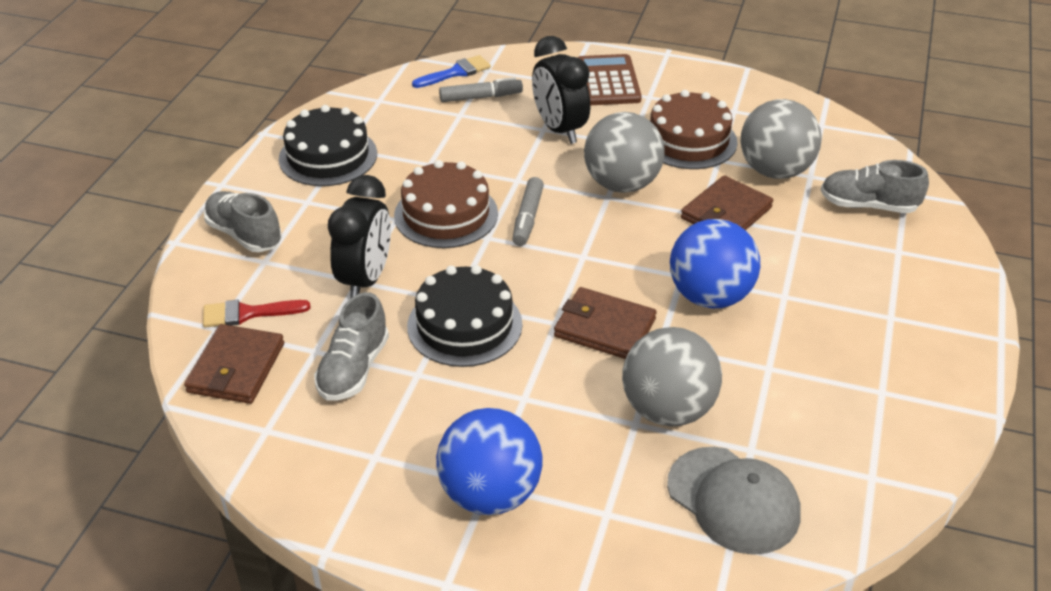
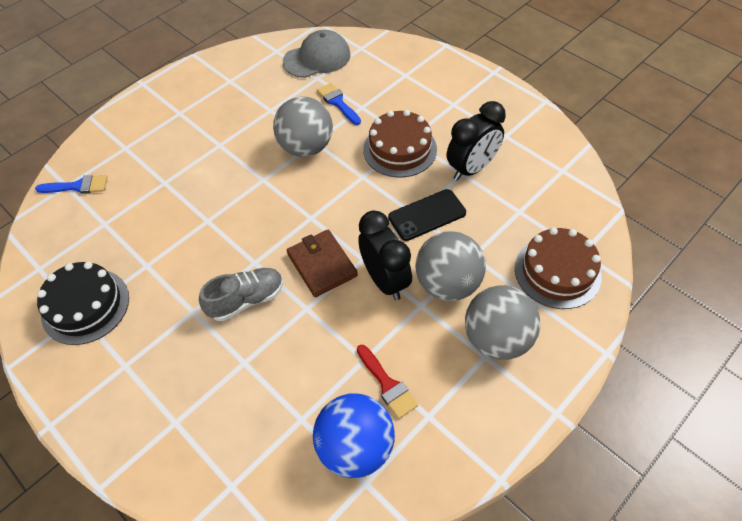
black cake: 2 -> 1
black phone: 0 -> 1
blue ball: 2 -> 1
blue brush: 1 -> 2
brown calculator: 1 -> 0
brown wallet: 3 -> 1
grey marker: 2 -> 0
grey shoe: 3 -> 1

